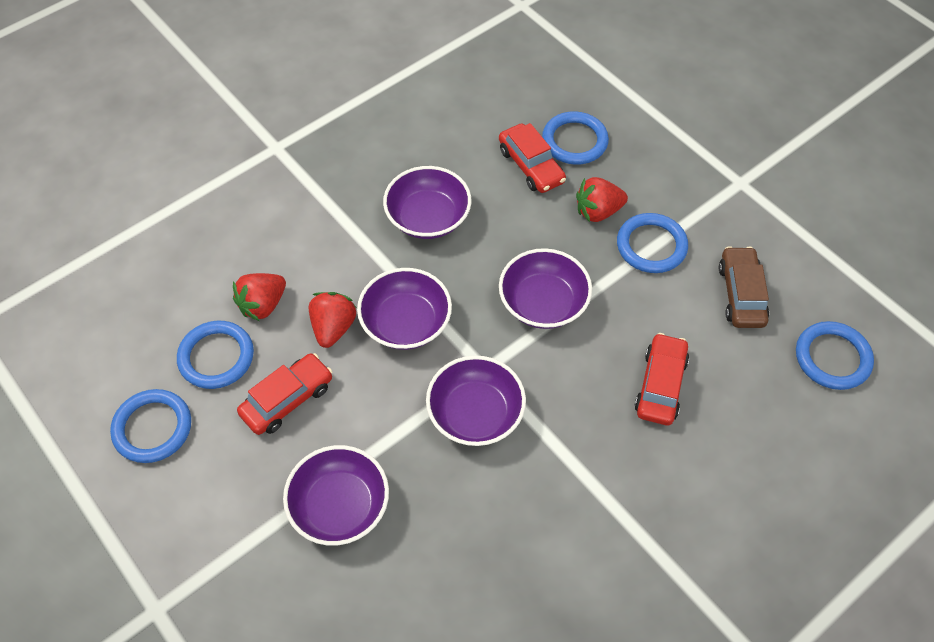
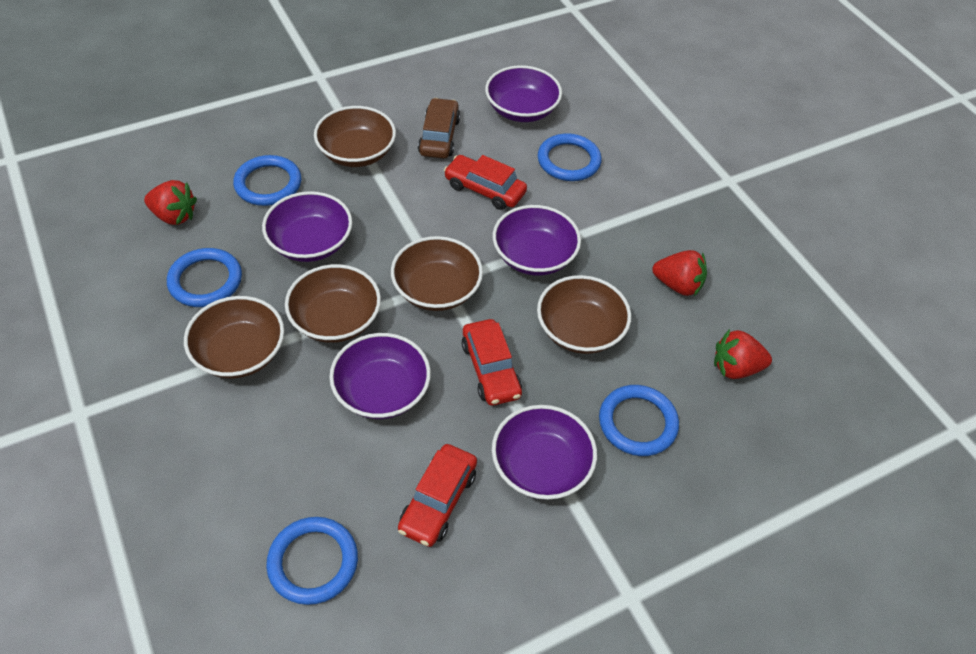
brown bowl: 0 -> 5

